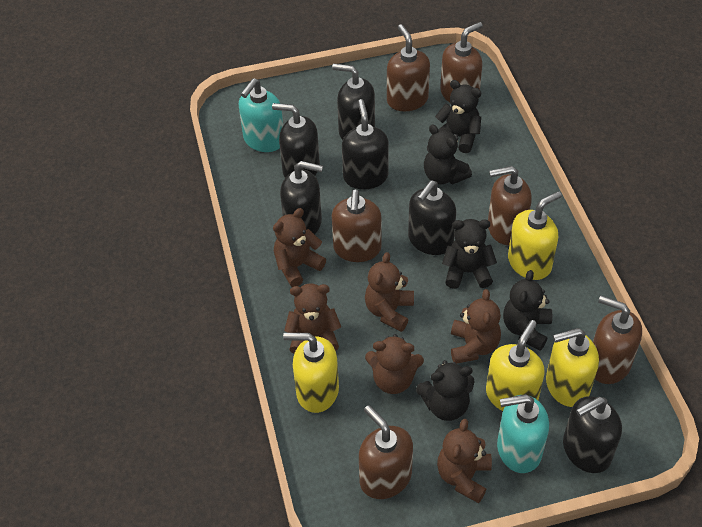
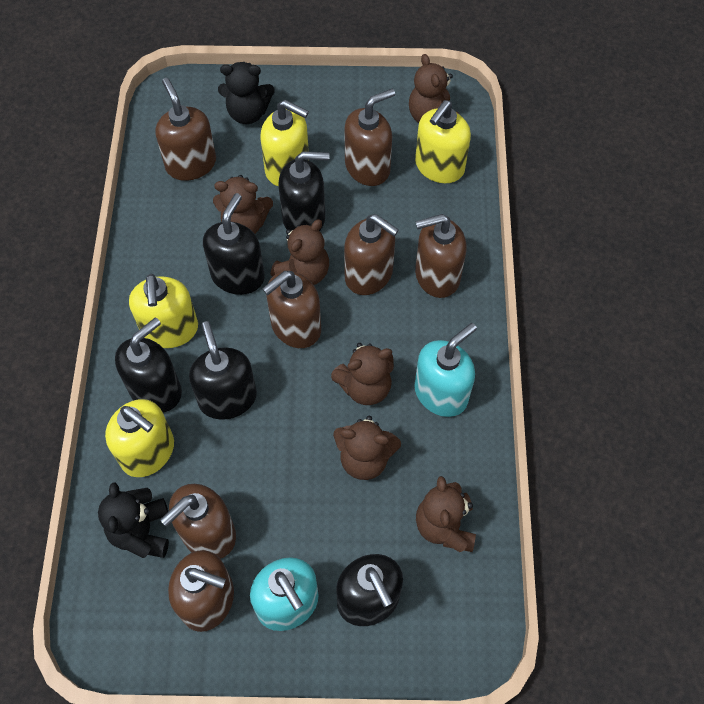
black soap dispenser: 6 -> 5
black teddy bear: 5 -> 2
brown soap dispenser: 6 -> 7

